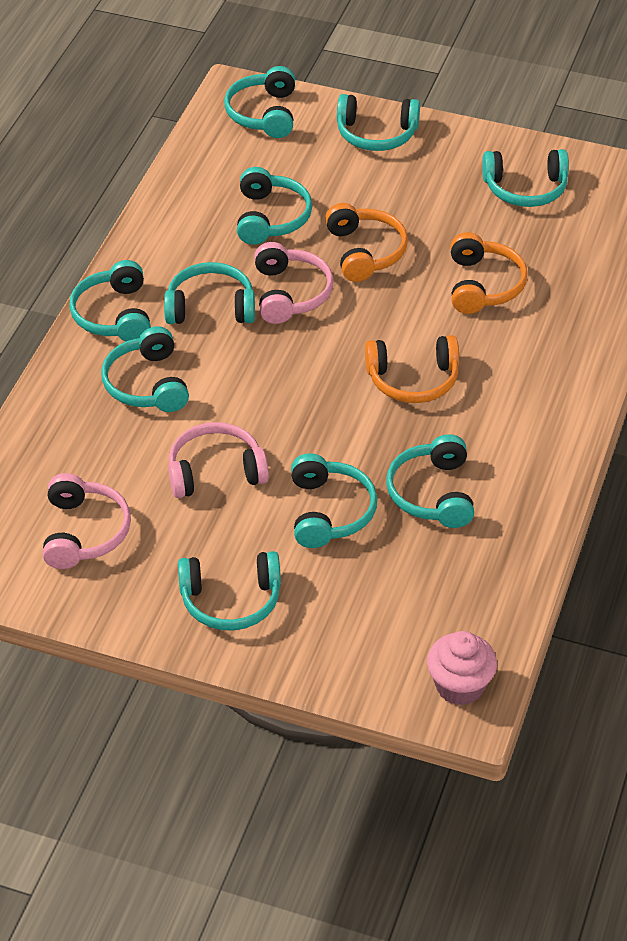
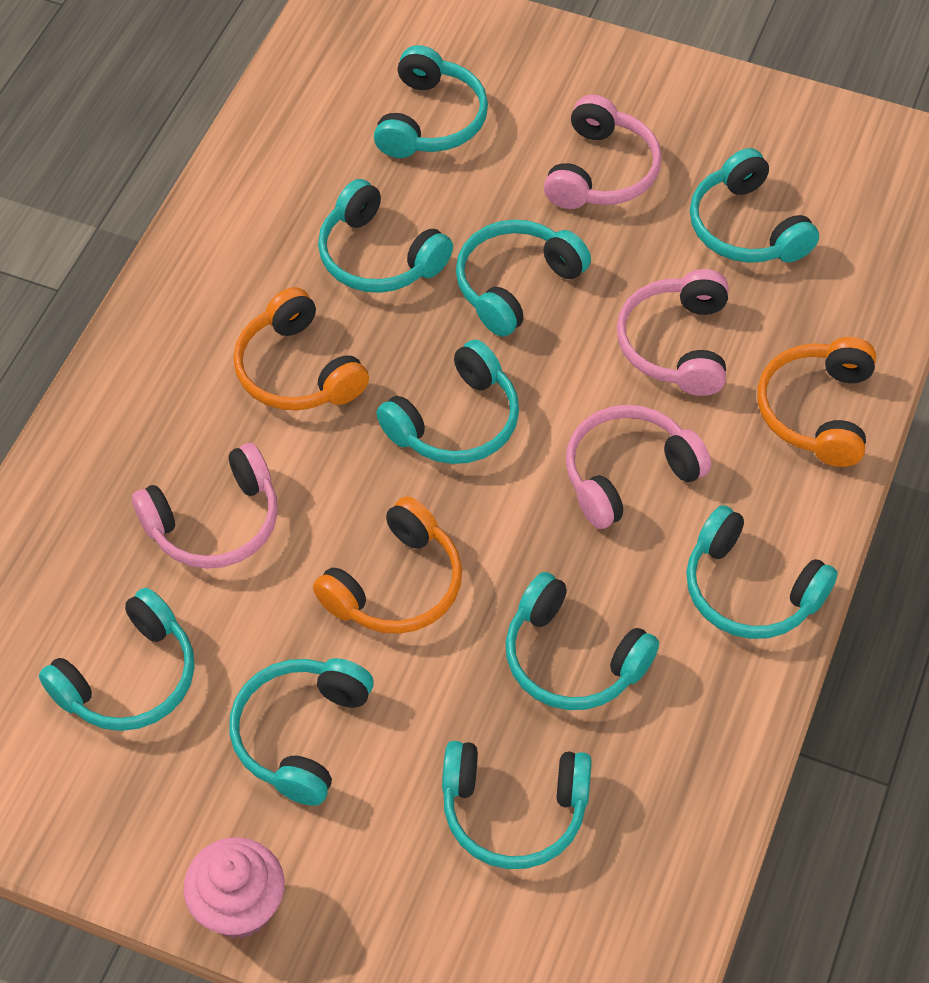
pink headphones: 3 -> 4

